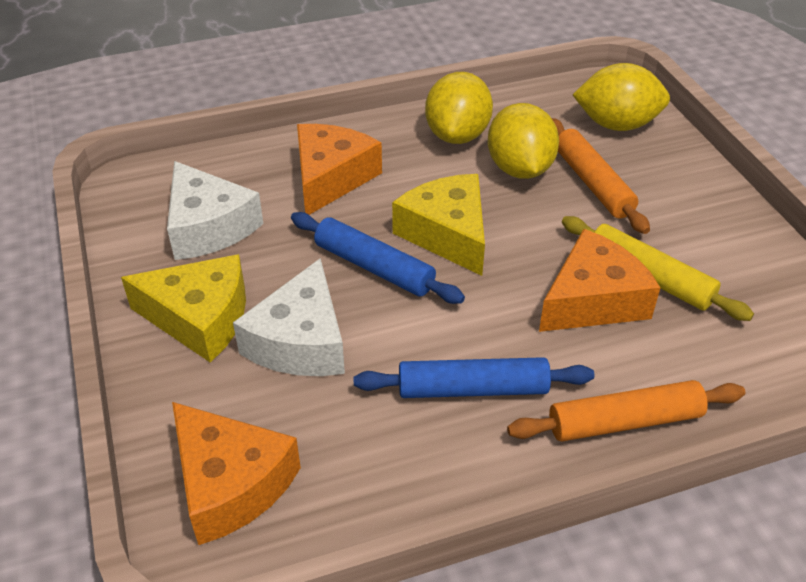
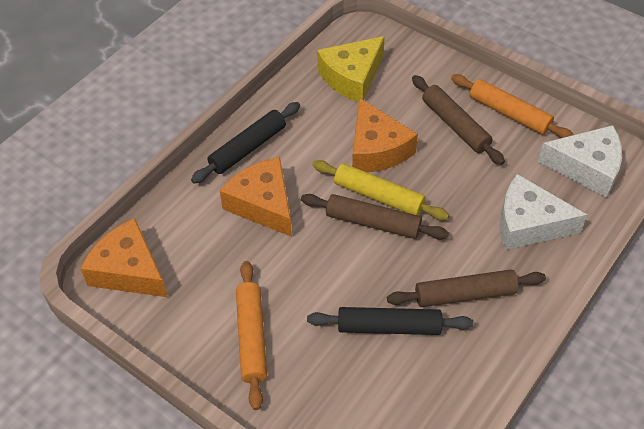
black rolling pin: 0 -> 2
blue rolling pin: 2 -> 0
brown rolling pin: 0 -> 3
yellow cheese: 2 -> 1
yellow lemon: 3 -> 0

